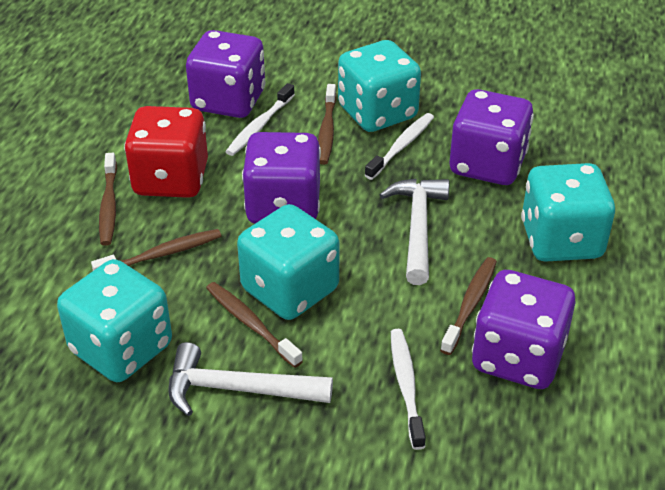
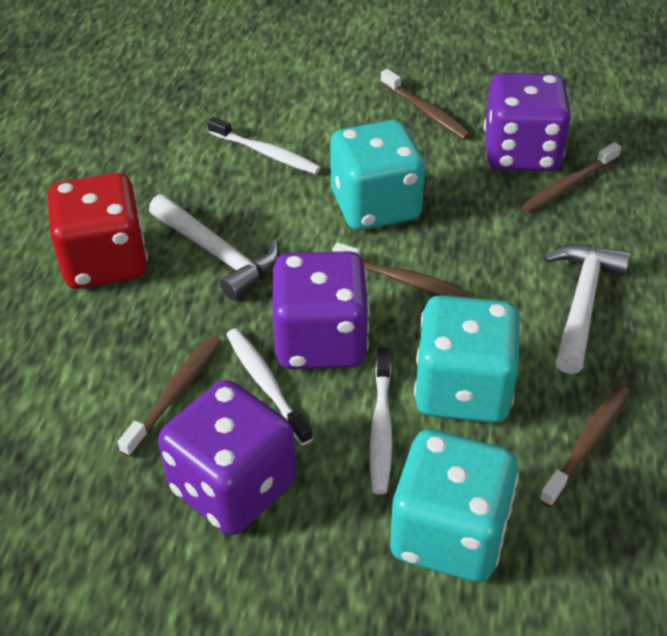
purple dice: 4 -> 3
turquoise dice: 4 -> 3

